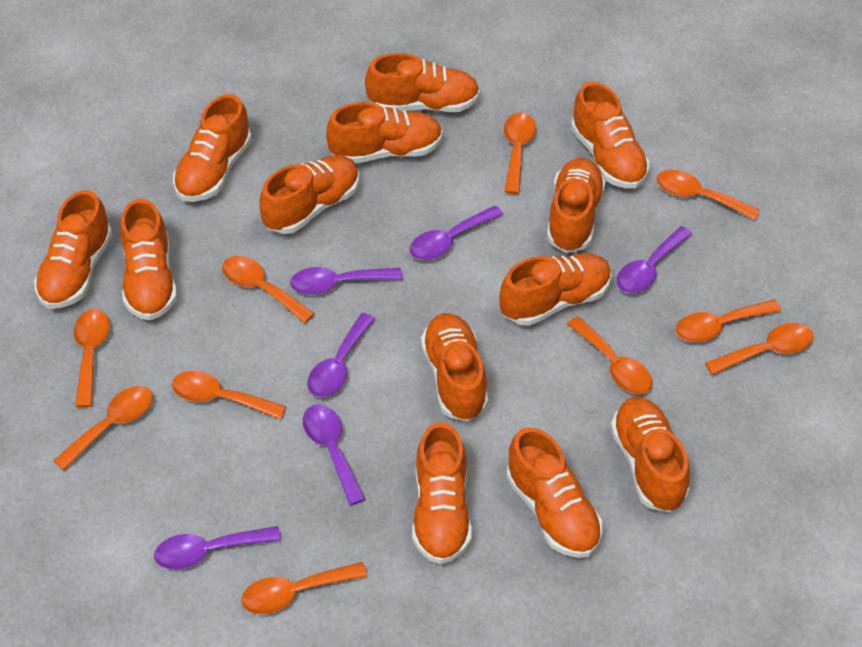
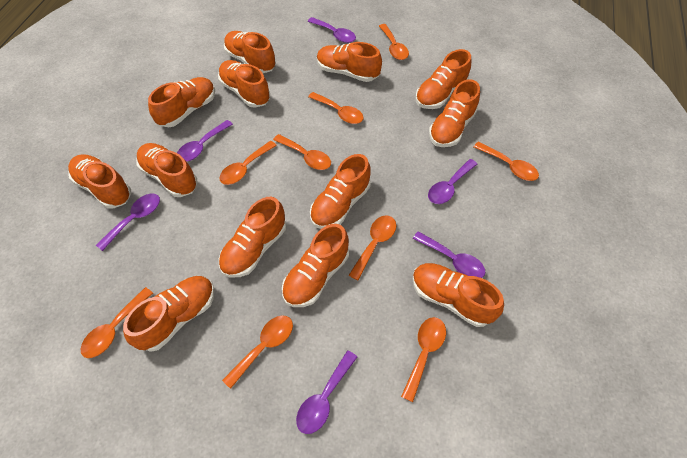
orange spoon: 10 -> 9

